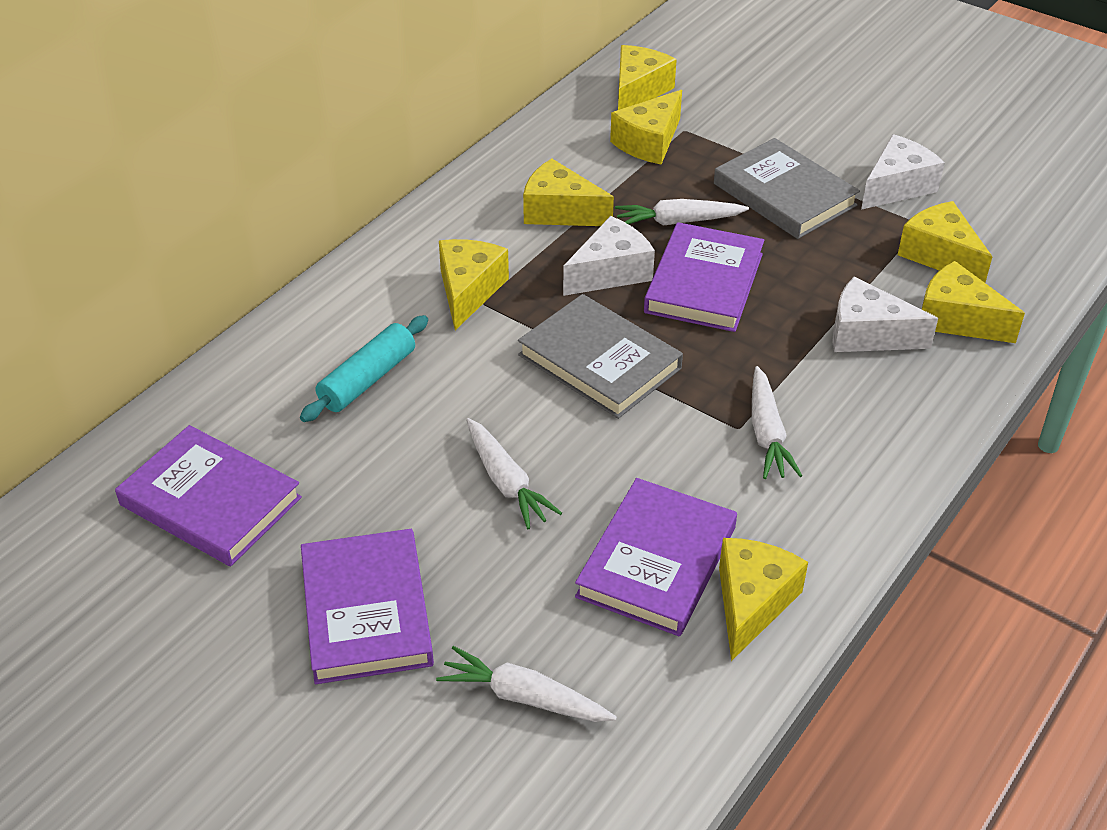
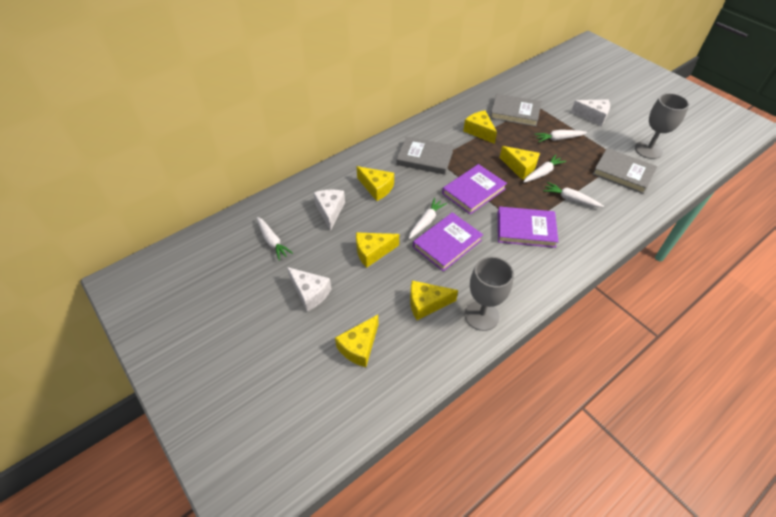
grey book: 2 -> 3
grey goblet: 0 -> 2
purple book: 4 -> 3
turquoise rolling pin: 1 -> 0
white carrot: 4 -> 5
yellow cheese: 7 -> 6

